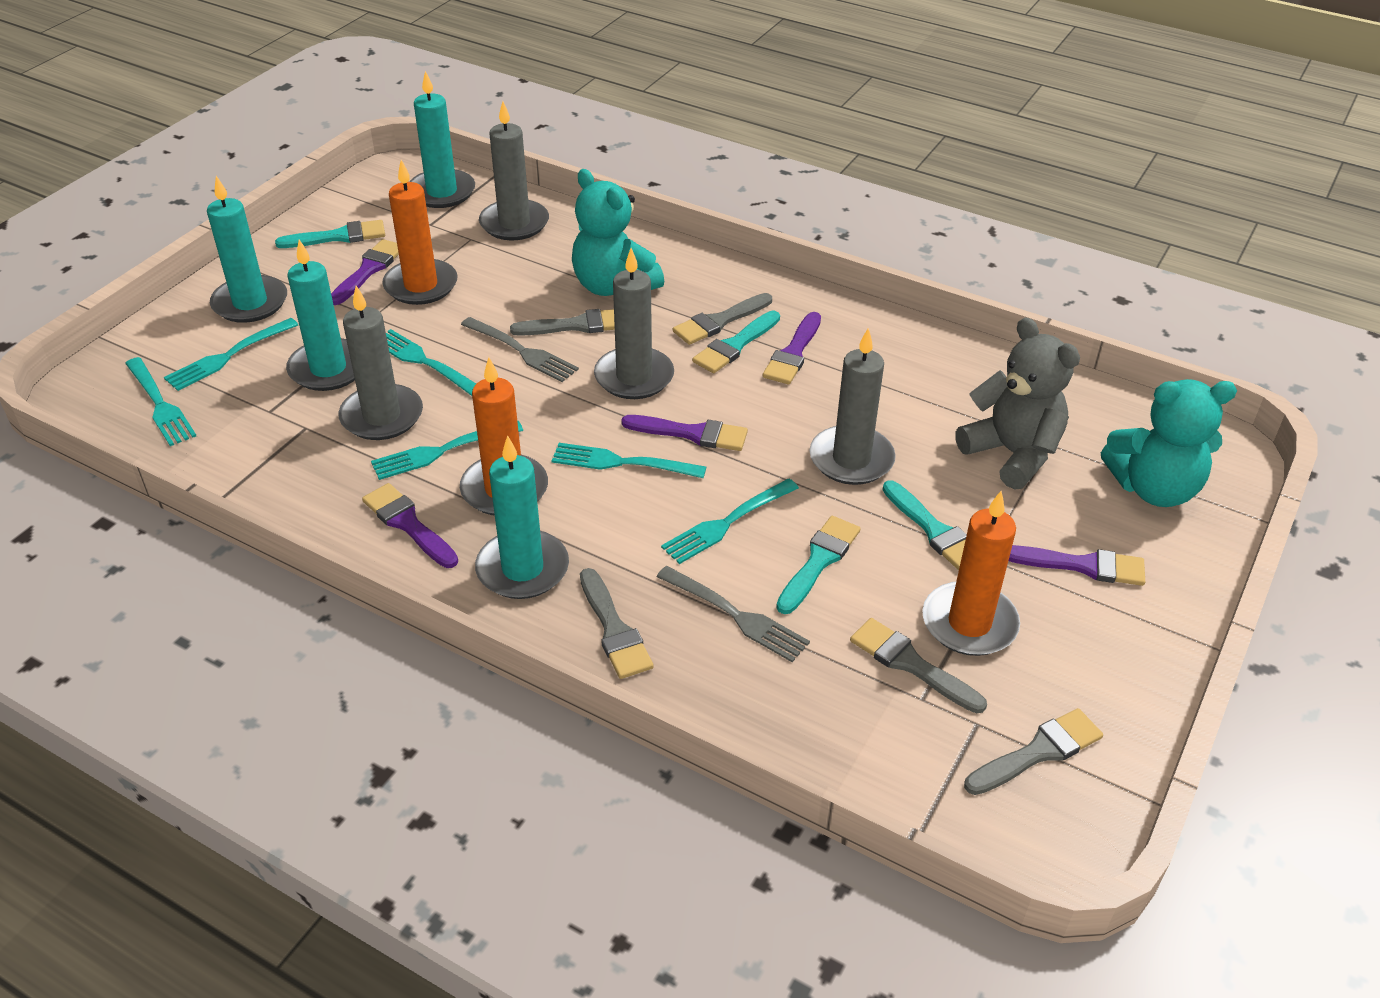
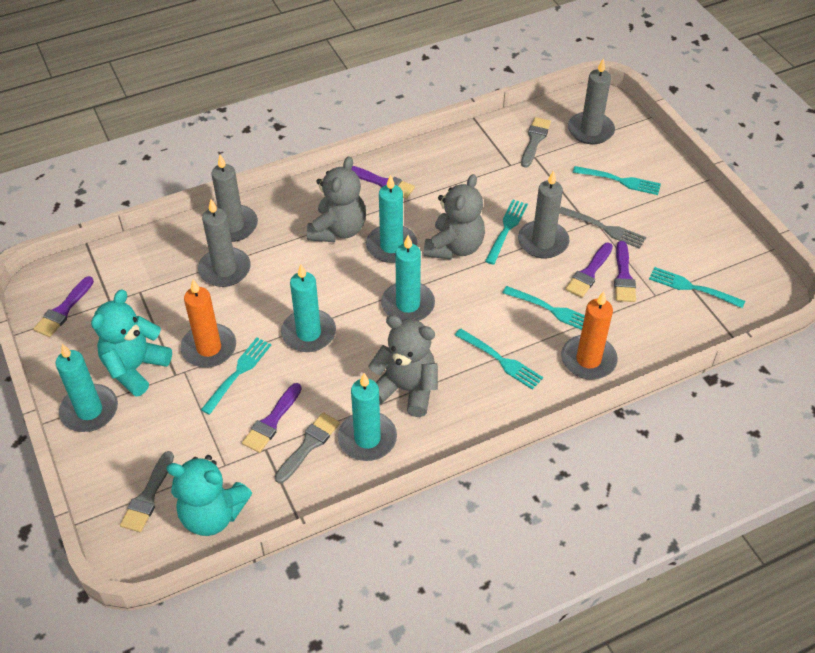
grey brush: 5 -> 3
grey fork: 2 -> 1
grey teddy bear: 1 -> 3
orange candle: 3 -> 2
turquoise brush: 4 -> 0
turquoise candle: 4 -> 5

